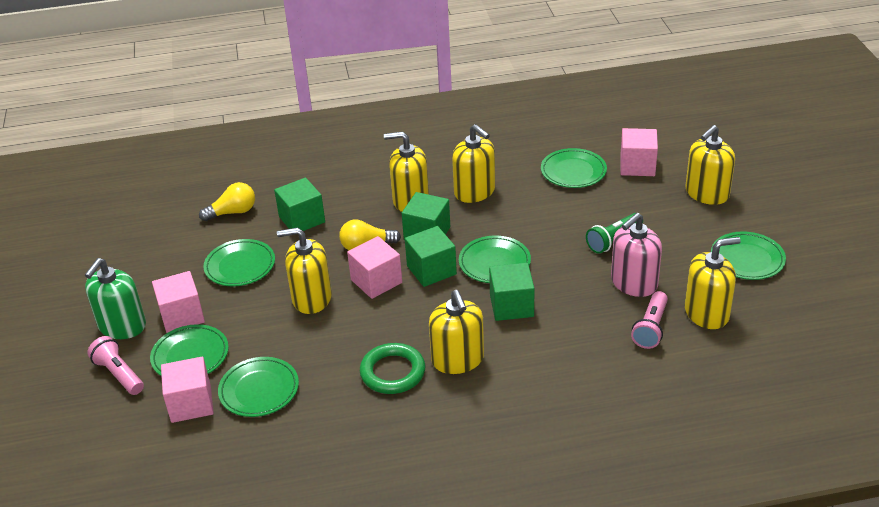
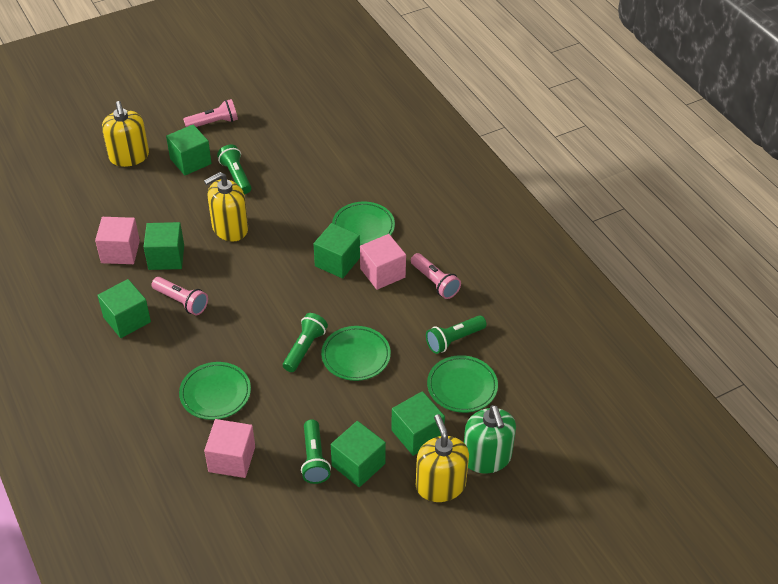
green cube: 4 -> 6
green flashlight: 1 -> 4
green plate: 6 -> 4
green ring: 1 -> 0
pink cube: 4 -> 3
pink flashlight: 2 -> 3
pink soap dispenser: 1 -> 0
yellow light bulb: 2 -> 0
yellow soap dispenser: 6 -> 3

